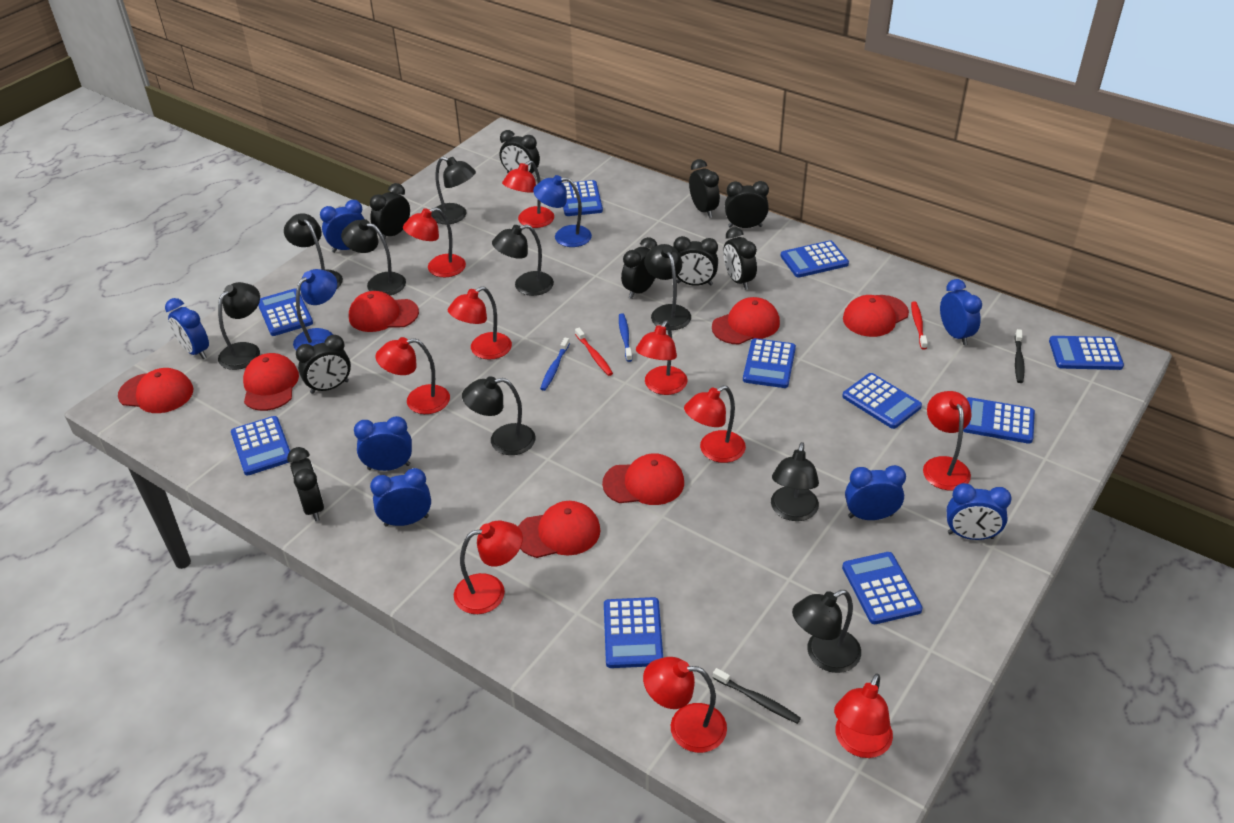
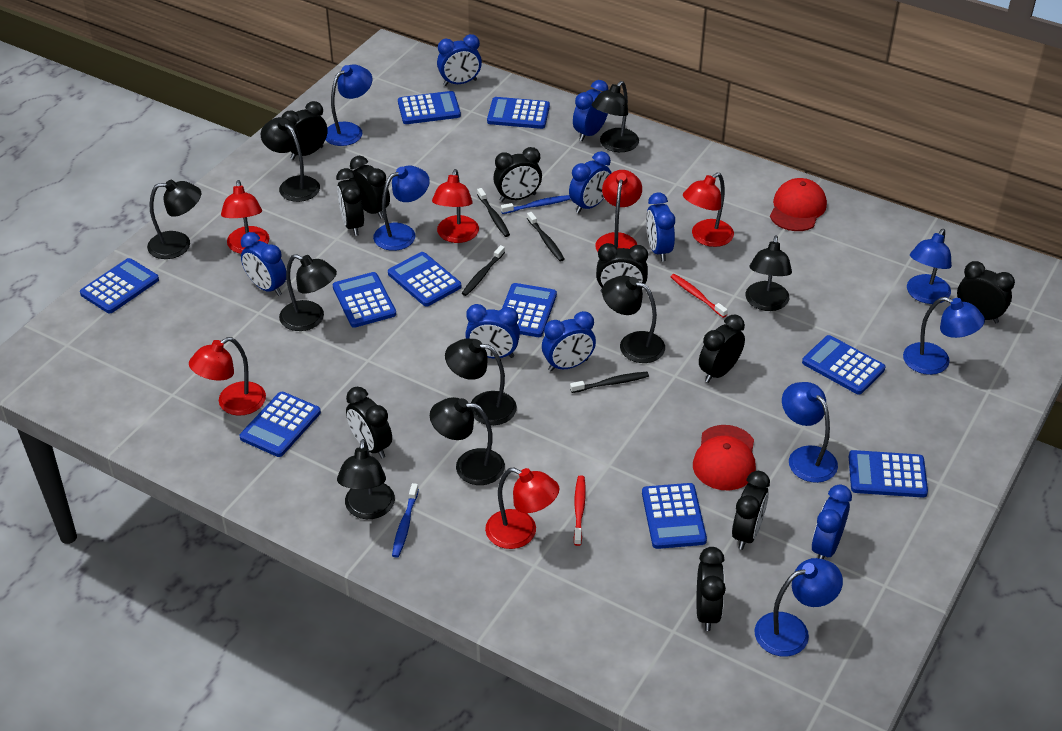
black clock: 9 -> 10
black toothbrush: 2 -> 4
blue clock: 7 -> 8
blue lamp: 2 -> 6
red cap: 7 -> 2
red lamp: 10 -> 6

